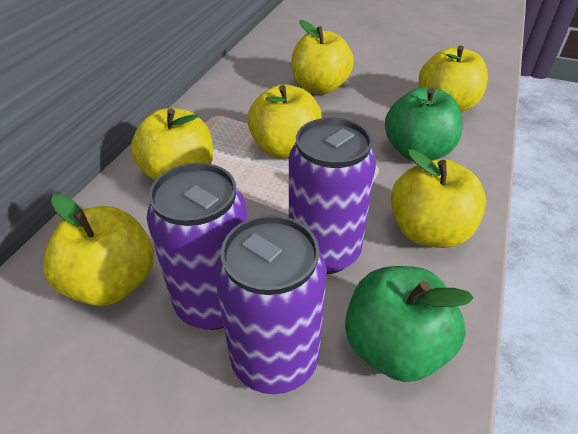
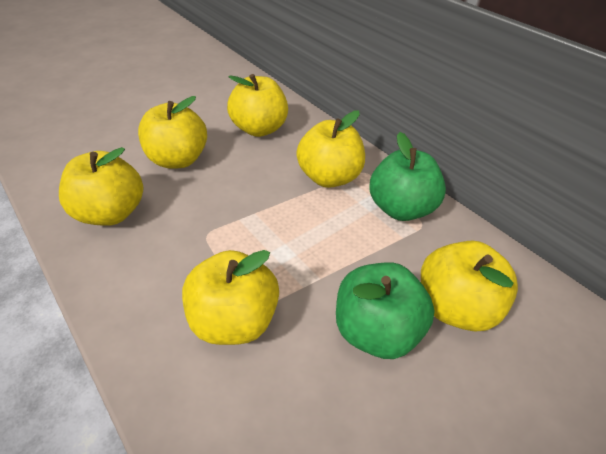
purple can: 3 -> 0

